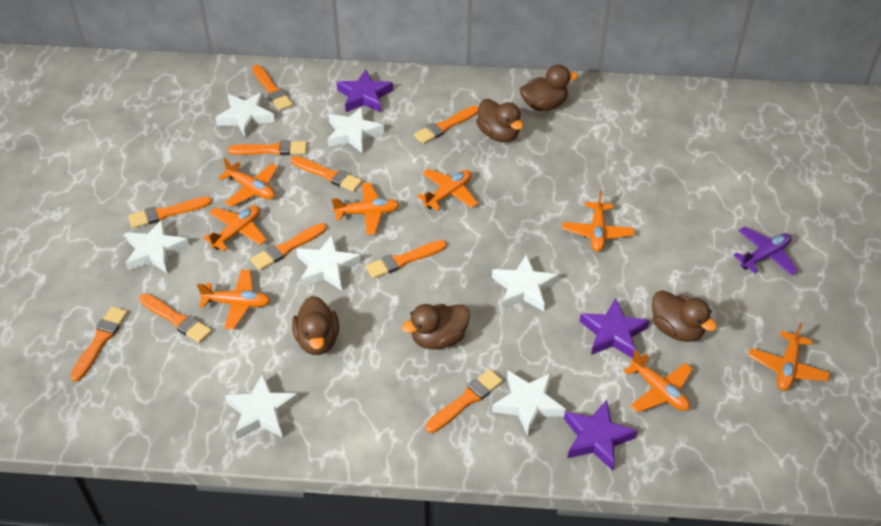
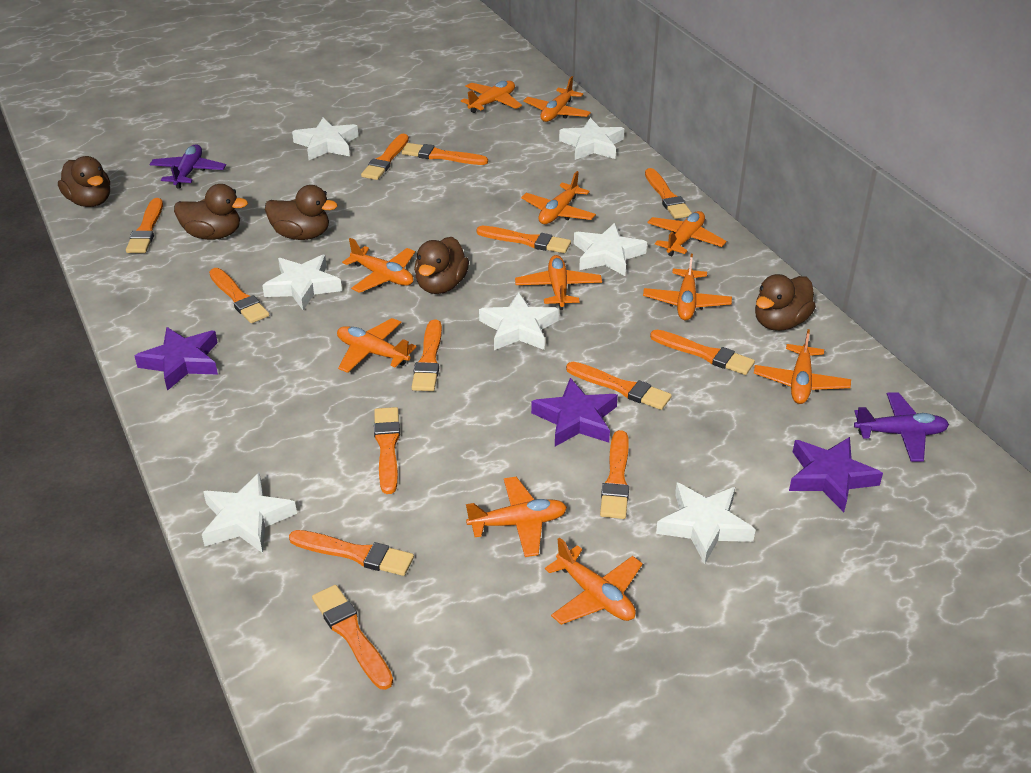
orange brush: 10 -> 13
orange plane: 8 -> 11
purple plane: 1 -> 2

